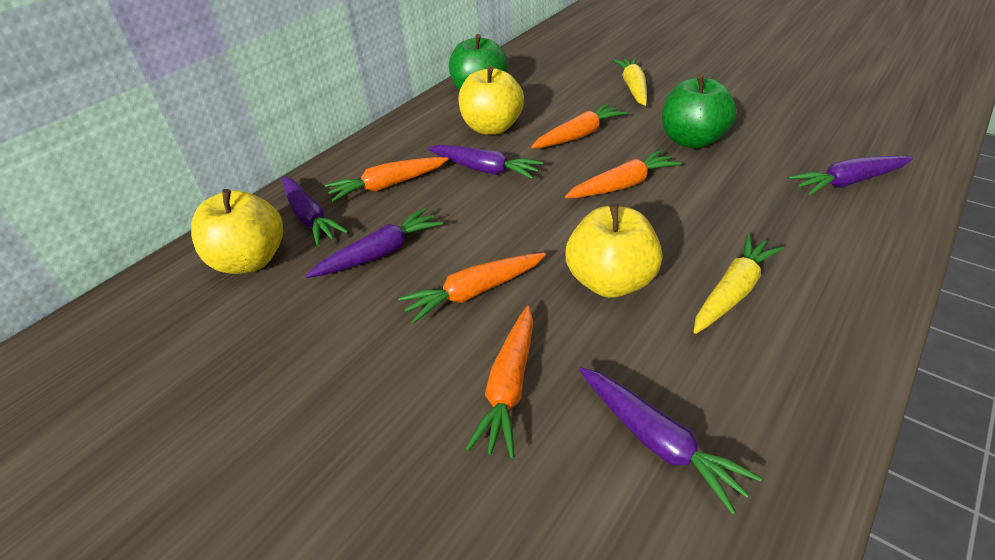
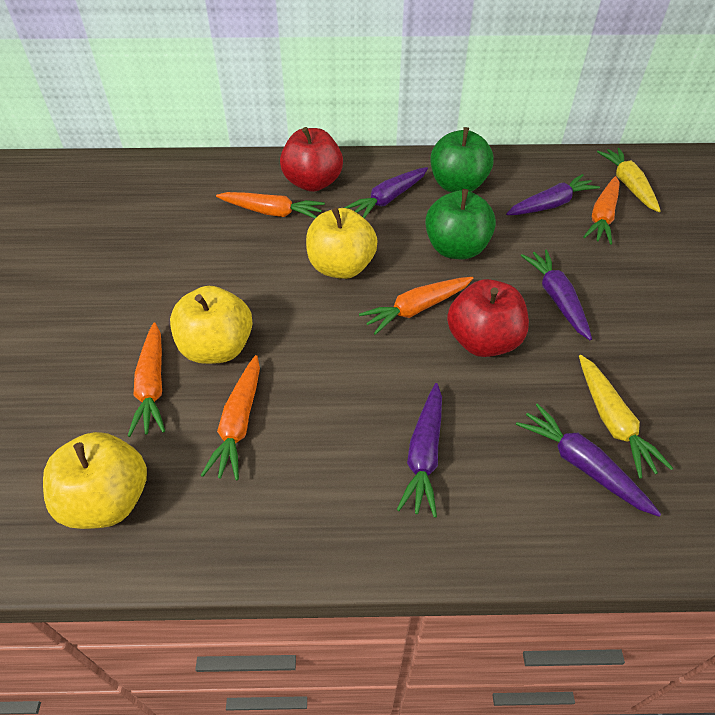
red apple: 0 -> 2

